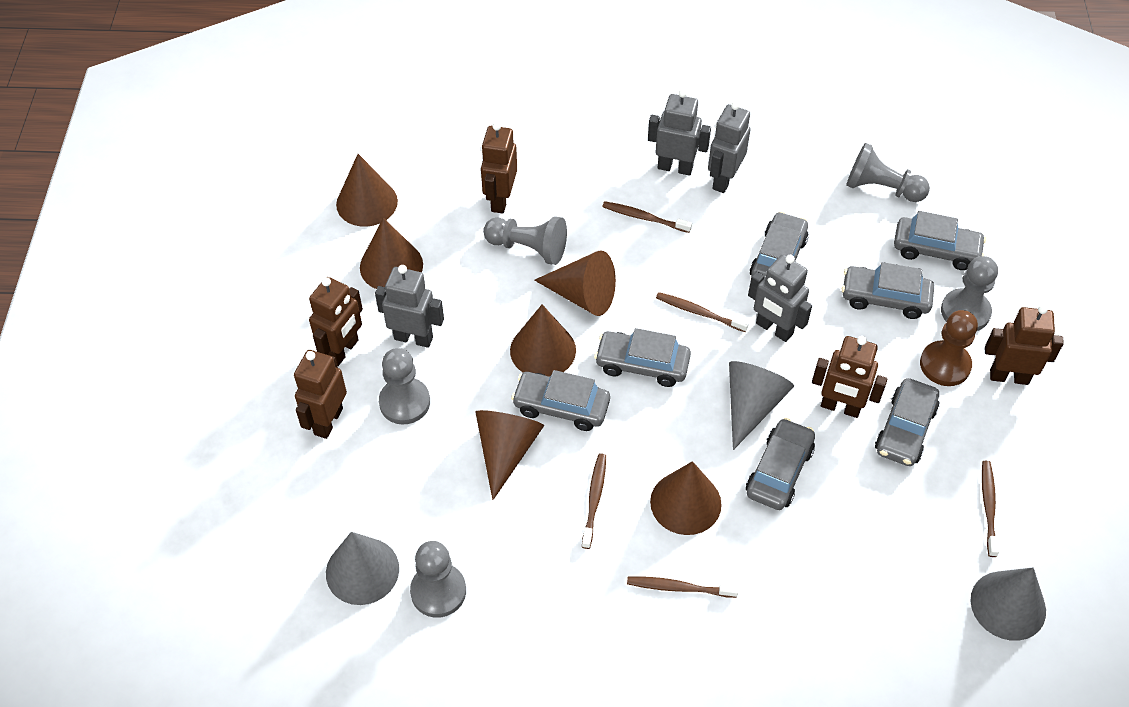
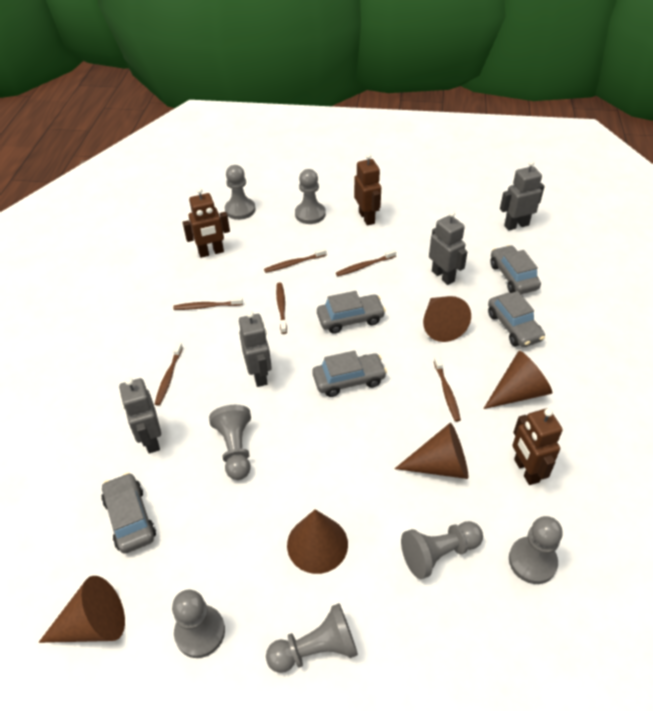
brown cone: 6 -> 5
brown pawn: 1 -> 0
brown robot: 5 -> 3
brown toothbrush: 5 -> 6
grey car: 7 -> 5
grey cone: 3 -> 0
grey pawn: 5 -> 7

